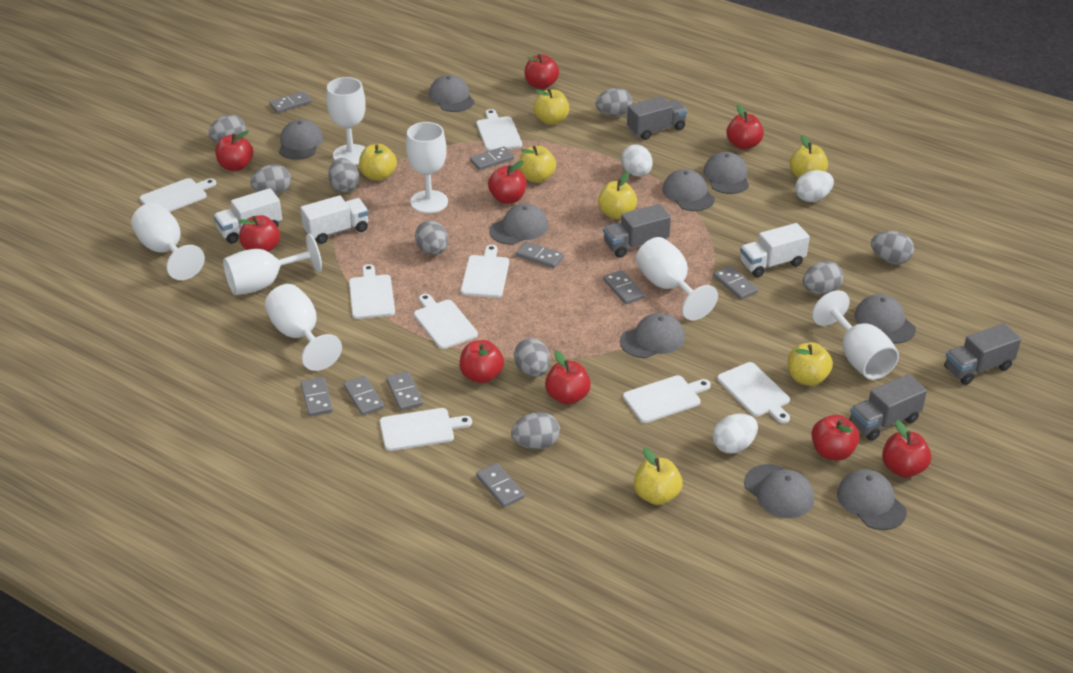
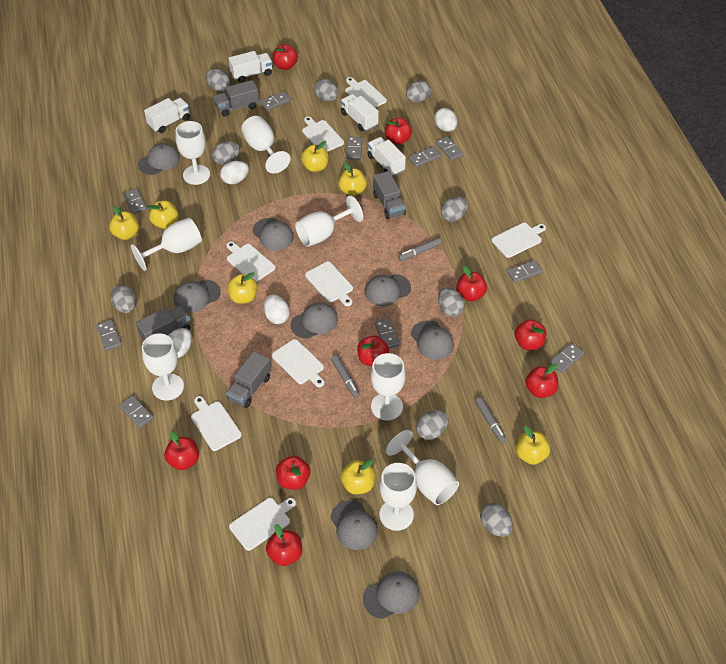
grey cap: 9 -> 8
grey domino: 9 -> 10
grey marker: 0 -> 3
white egg: 3 -> 4
white goblet: 7 -> 8
white truck: 3 -> 4

